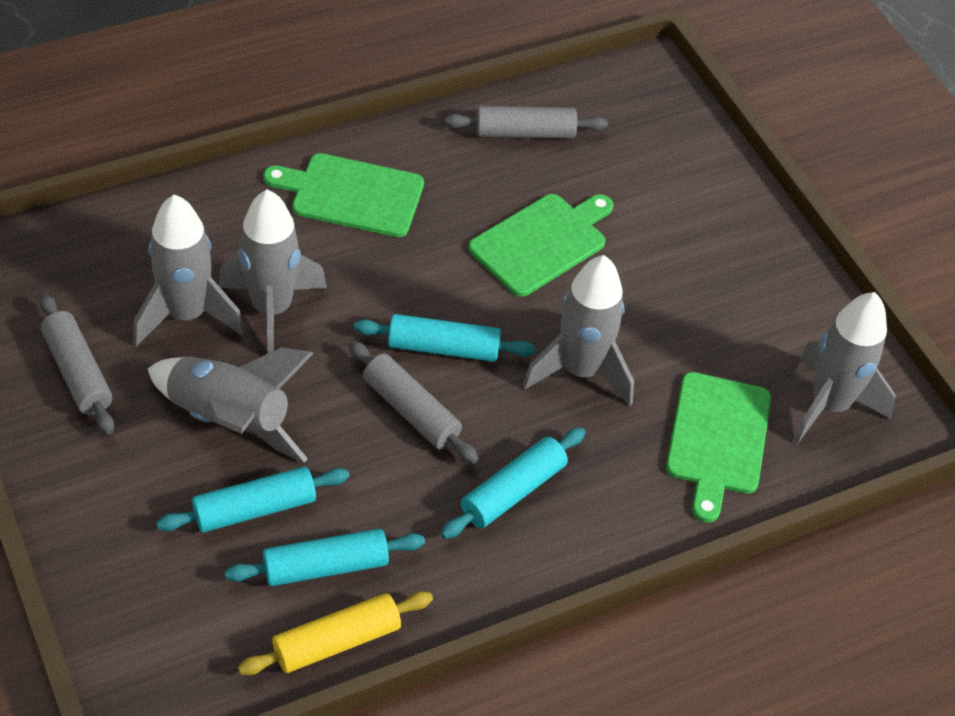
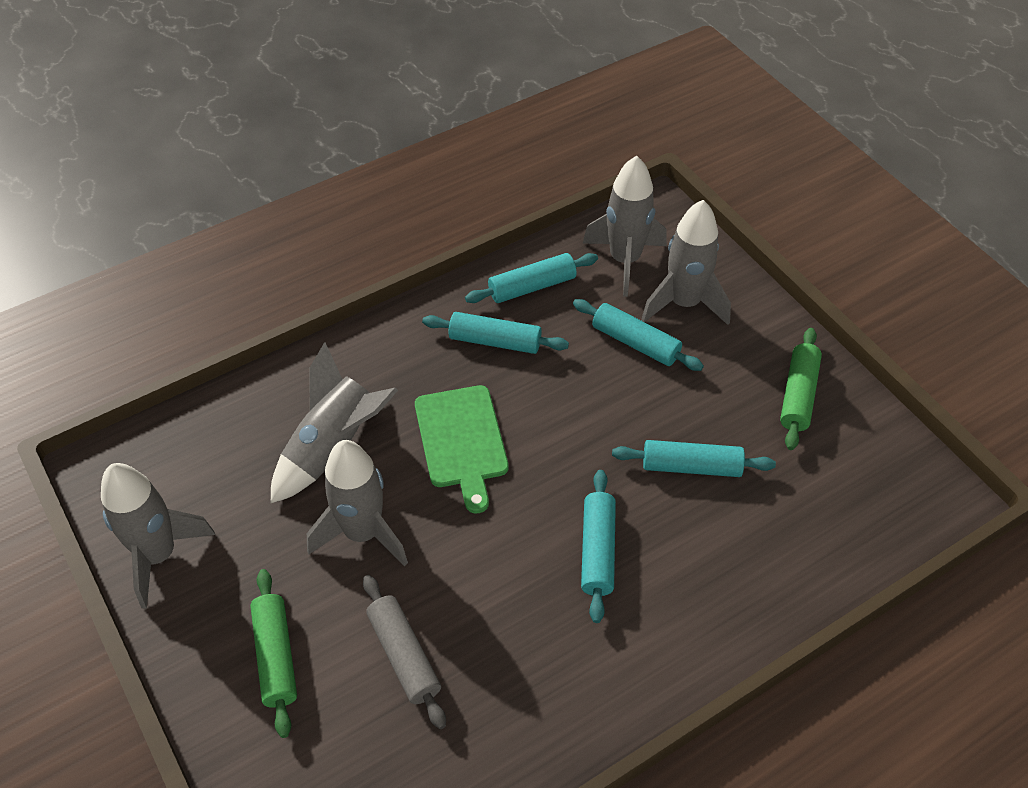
green cutting board: 3 -> 1
green rolling pin: 0 -> 2
grey rolling pin: 3 -> 1
turquoise rolling pin: 4 -> 5
yellow rolling pin: 1 -> 0

